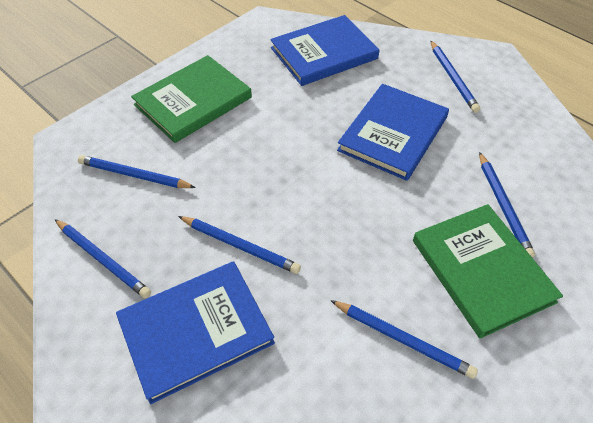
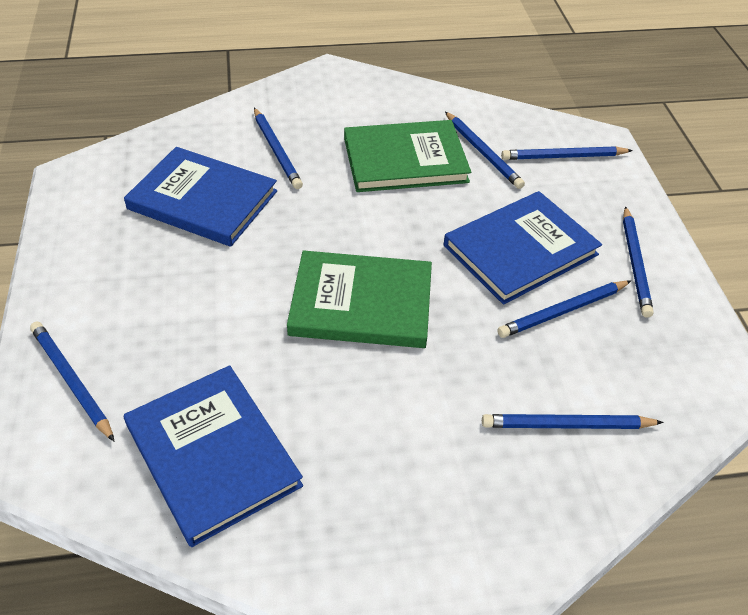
blue pencil: 6 -> 7

